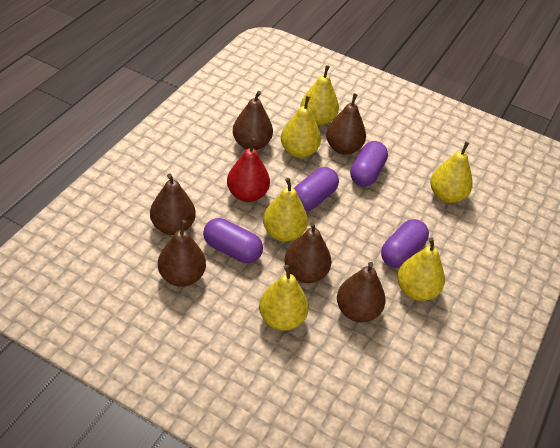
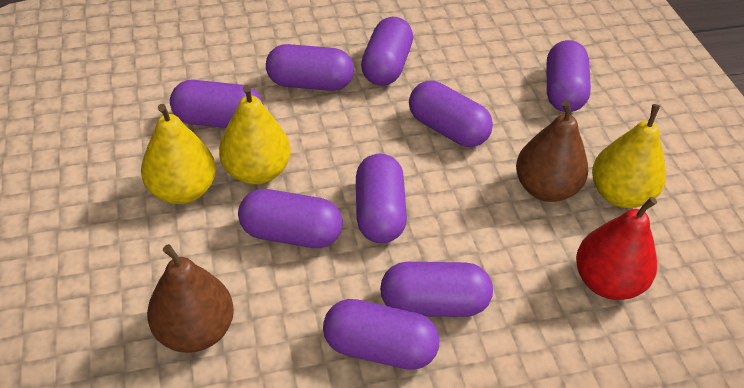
brown pear: 6 -> 2
purple capsule: 4 -> 9
yellow pear: 6 -> 3

